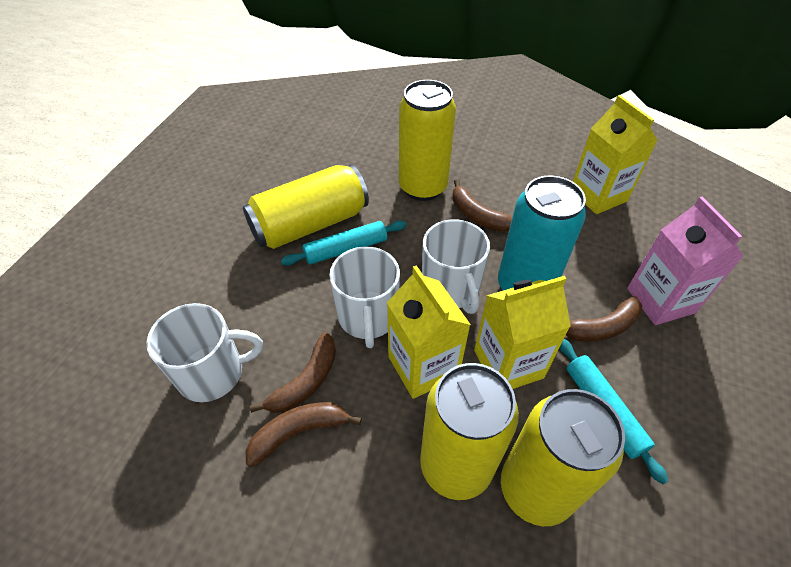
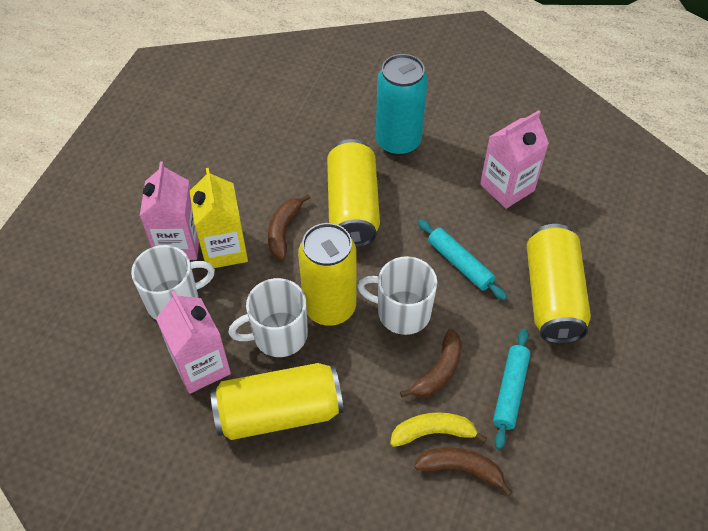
brown banana: 4 -> 3
pink carton: 1 -> 3
yellow banana: 0 -> 1
yellow carton: 3 -> 1

